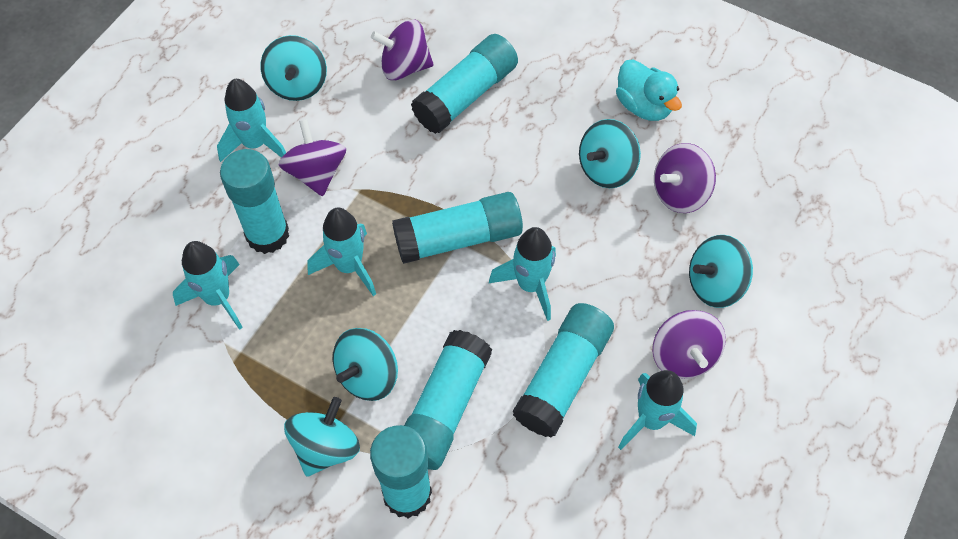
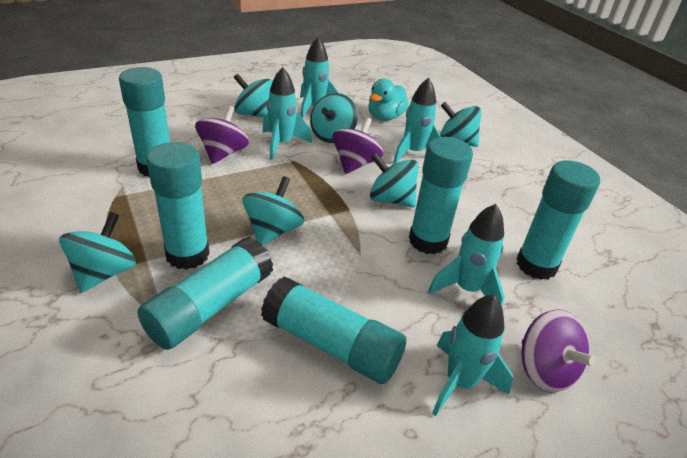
purple spinning top: 4 -> 3
turquoise spinning top: 5 -> 6

